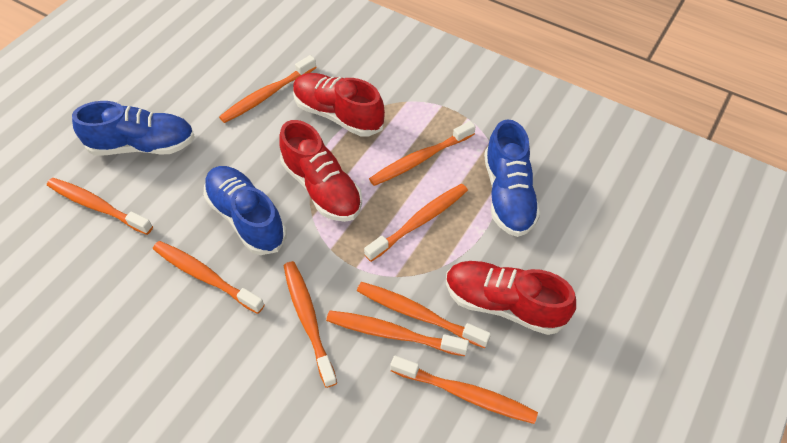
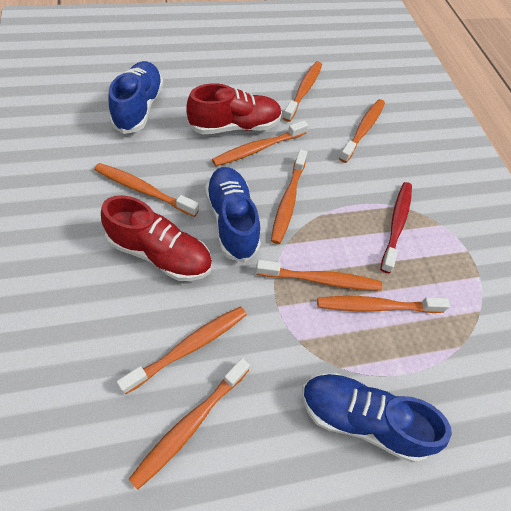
red shoe: 3 -> 2
red toothbrush: 0 -> 1

